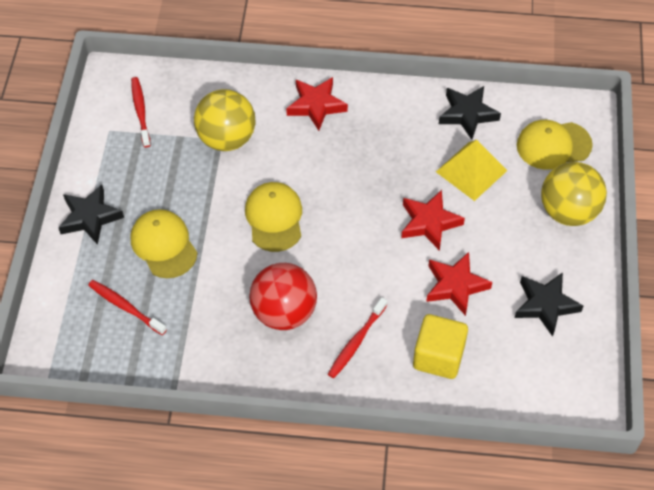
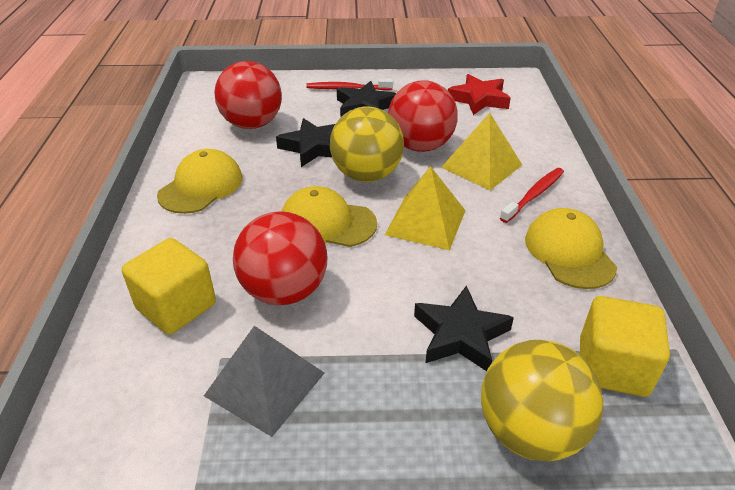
grey pyramid: 0 -> 1
red ball: 1 -> 3
red star: 3 -> 1
red toothbrush: 3 -> 2
yellow cube: 1 -> 2
yellow pyramid: 1 -> 2

